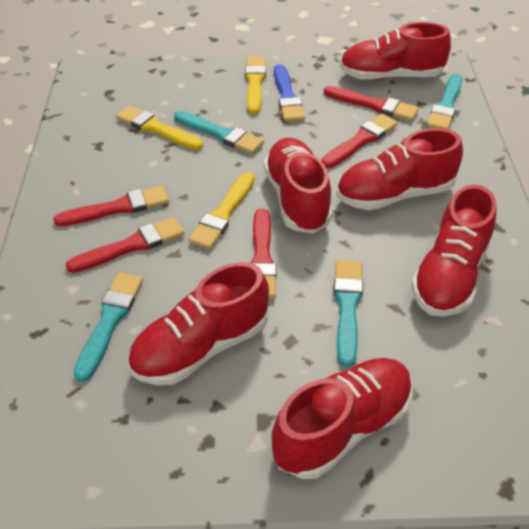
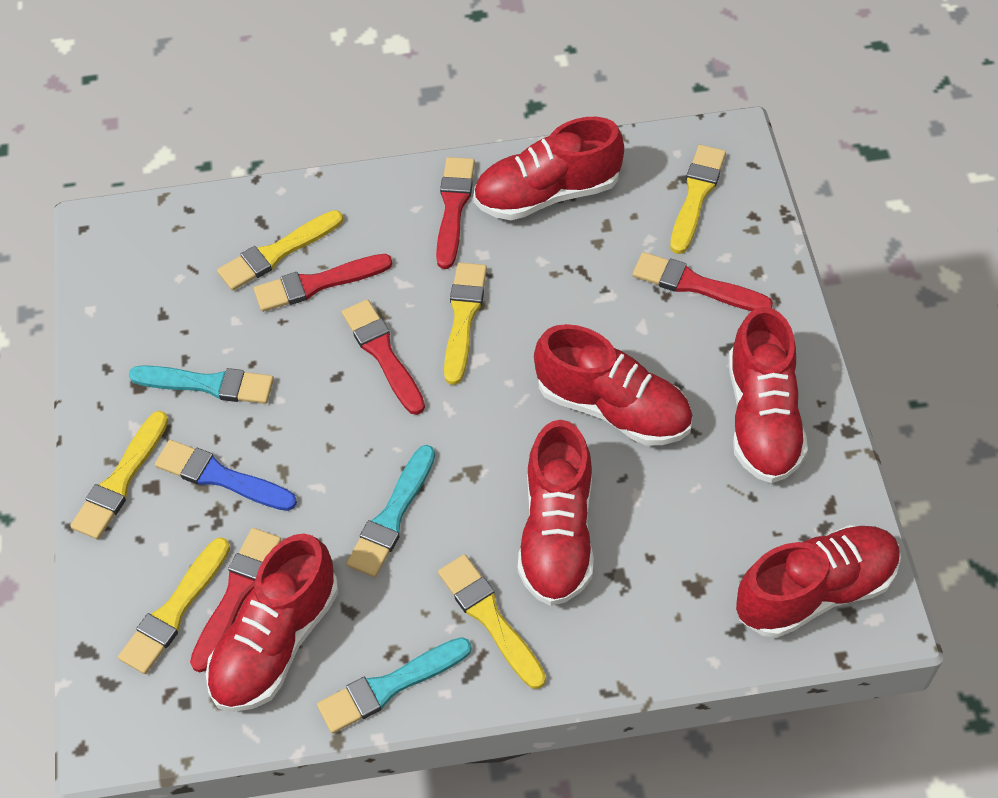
turquoise brush: 4 -> 3
yellow brush: 3 -> 6

